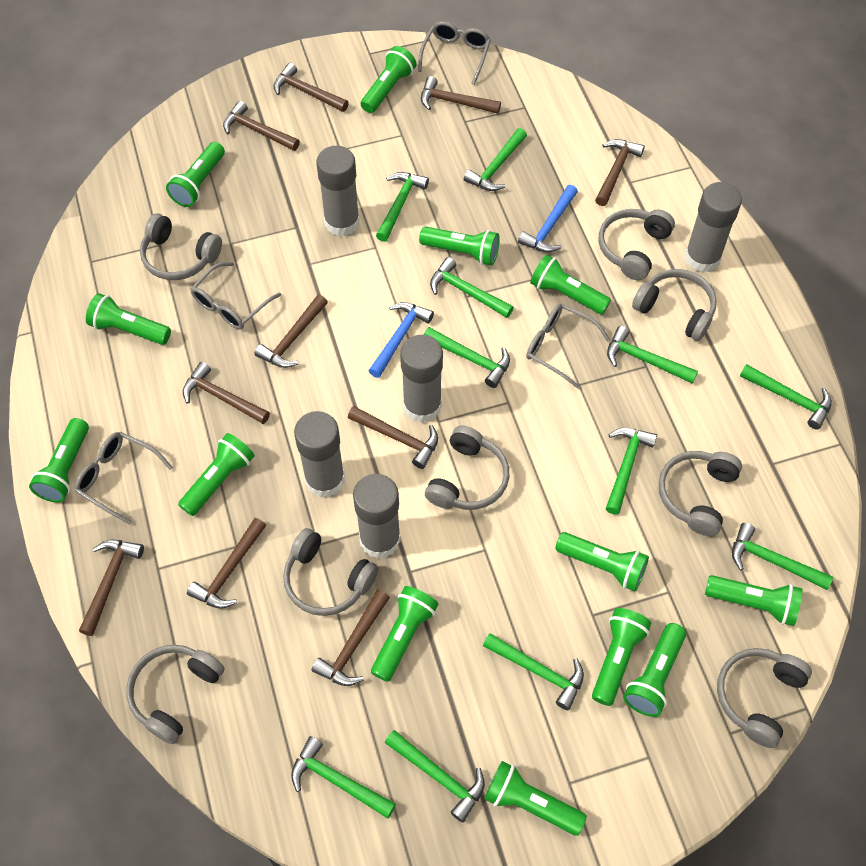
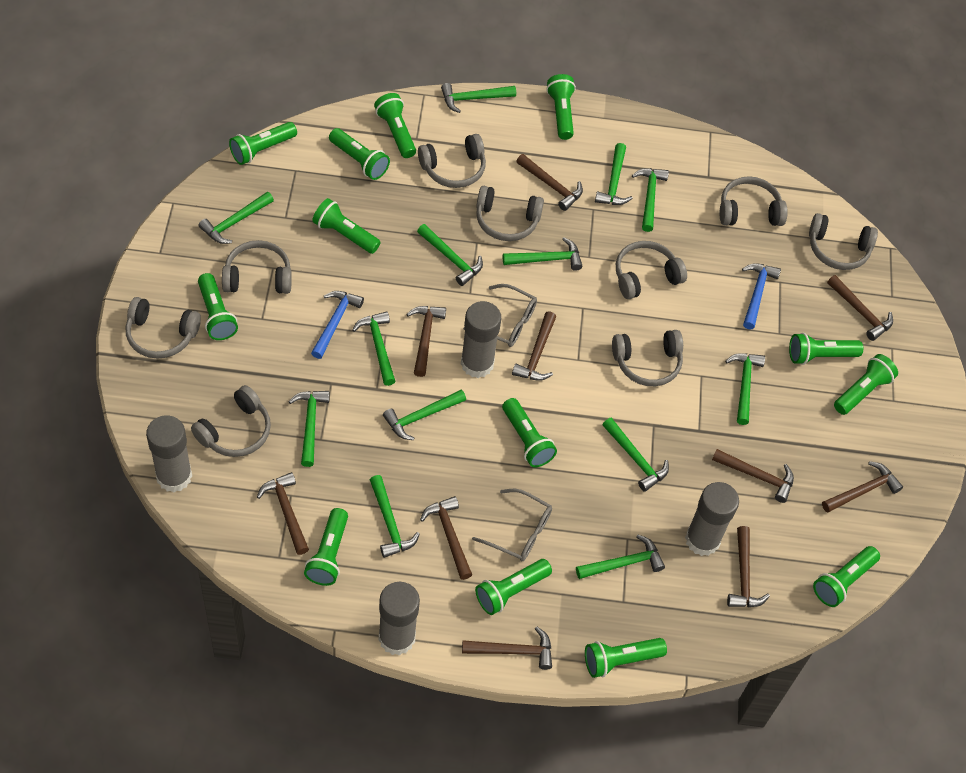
green hammer: 11 -> 13
grey glasses: 4 -> 2
grey glue stick: 5 -> 4
grey headphones: 8 -> 9

